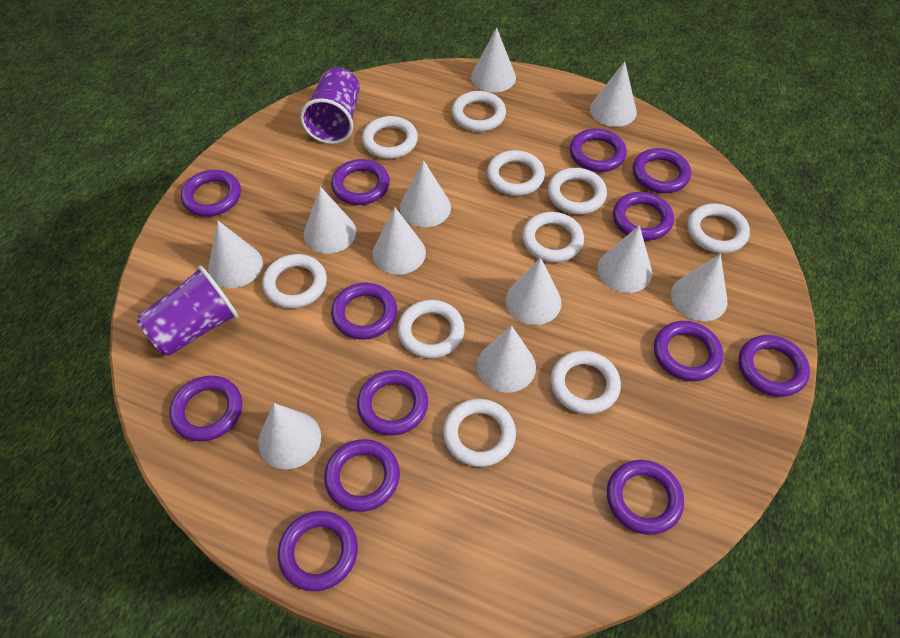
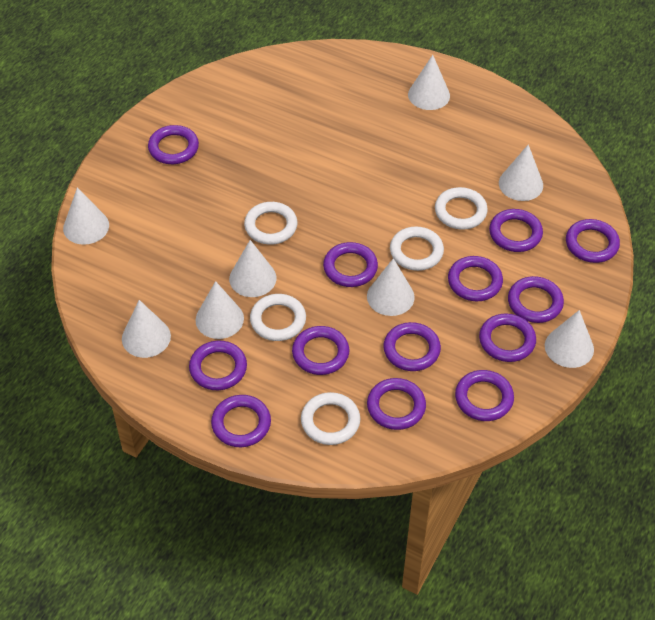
purple cup: 2 -> 0
white cone: 11 -> 8
white ring: 10 -> 5

